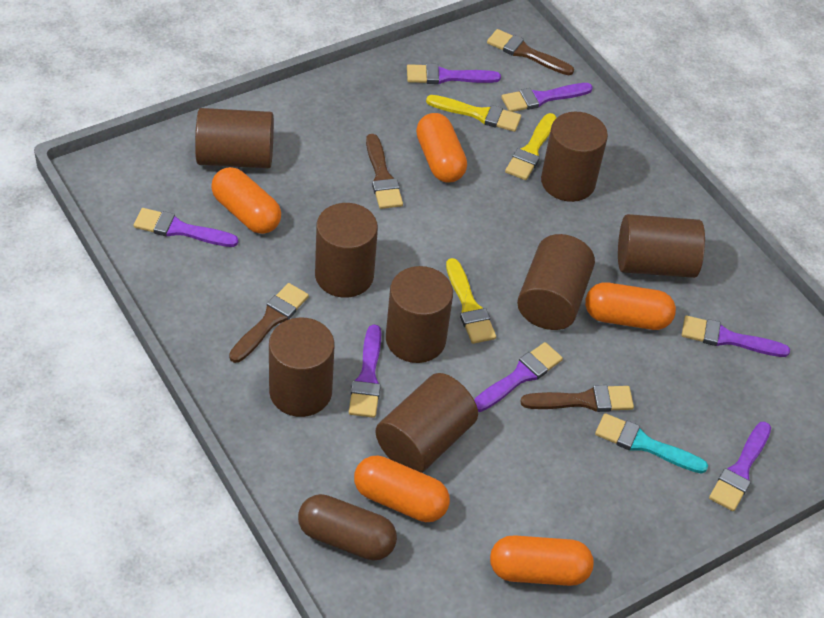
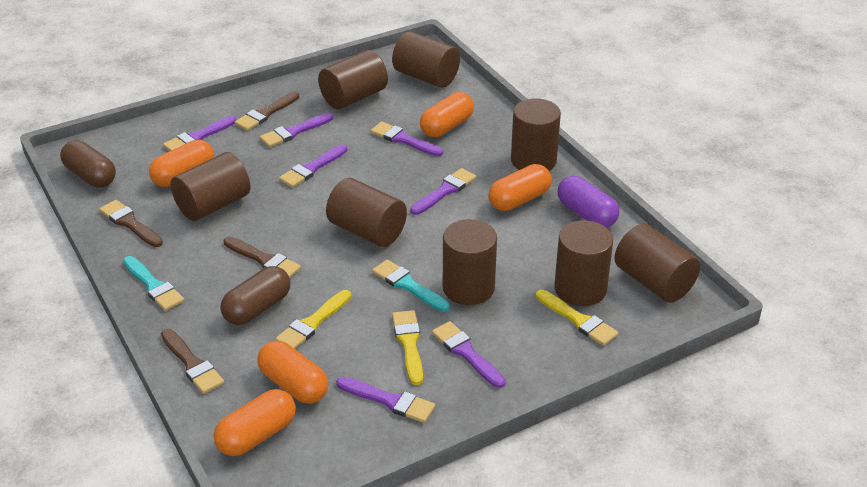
brown capsule: 1 -> 2
purple capsule: 0 -> 1
turquoise brush: 1 -> 2

